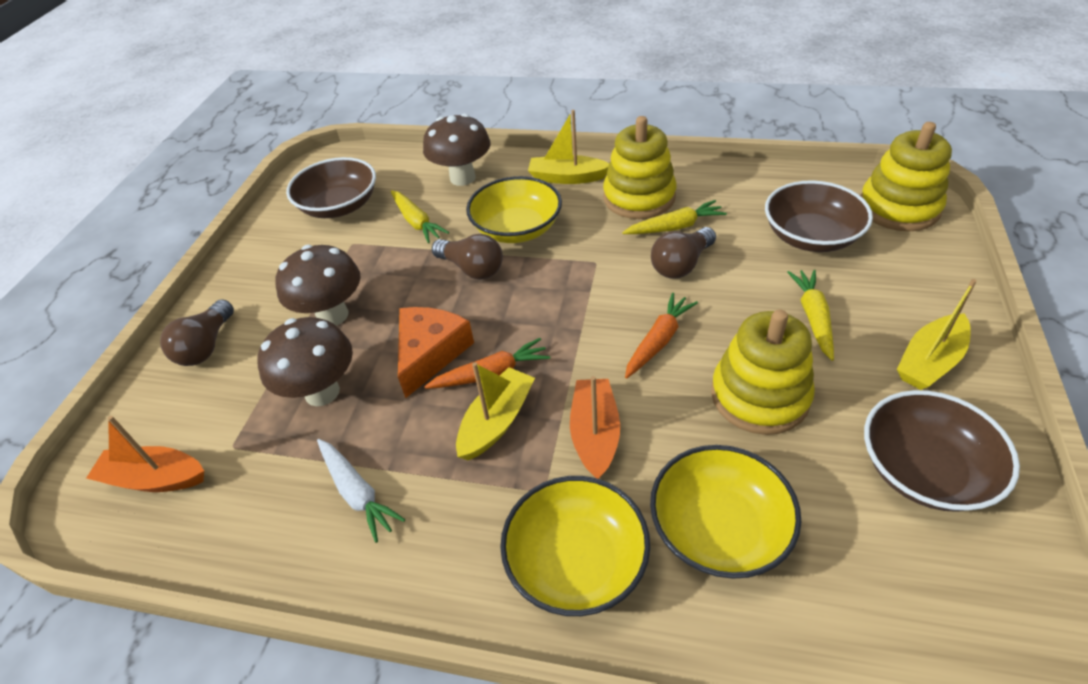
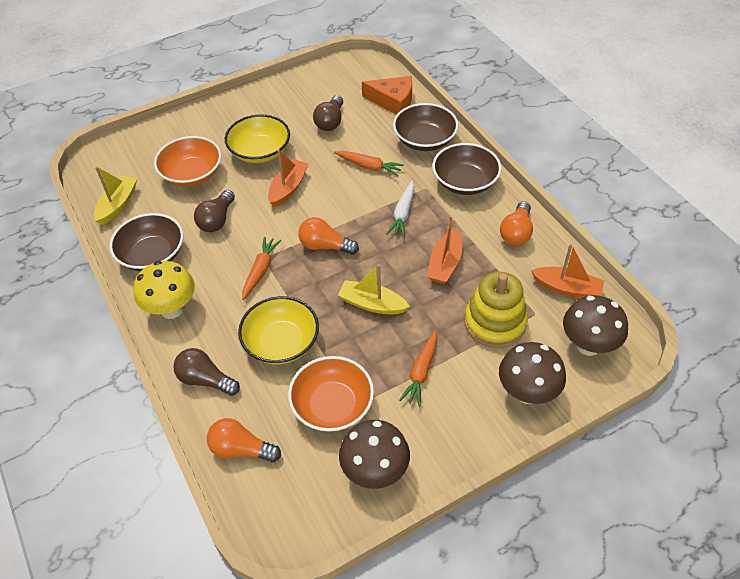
orange boat: 2 -> 3
orange bowl: 0 -> 2
orange carrot: 2 -> 3
orange light bulb: 0 -> 3
yellow boat: 3 -> 2
yellow bowl: 3 -> 2
yellow carrot: 3 -> 0
yellow mushroom: 0 -> 1
yellow stacking toy: 3 -> 1

